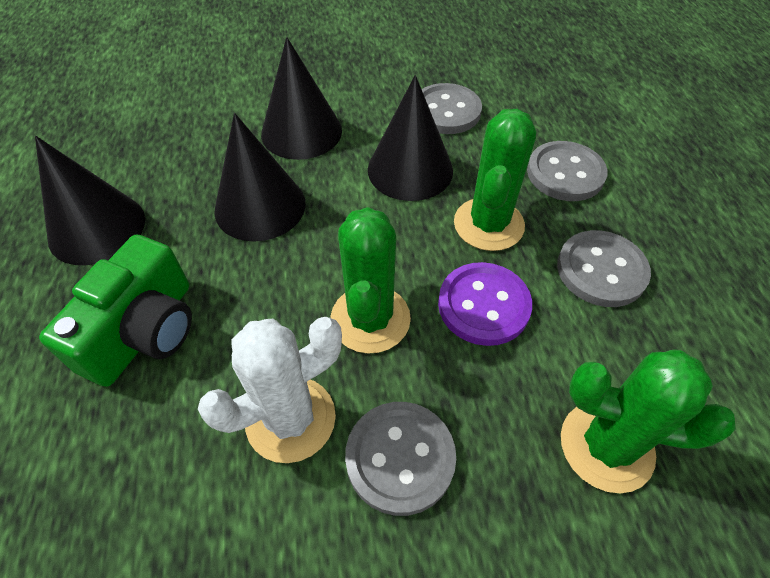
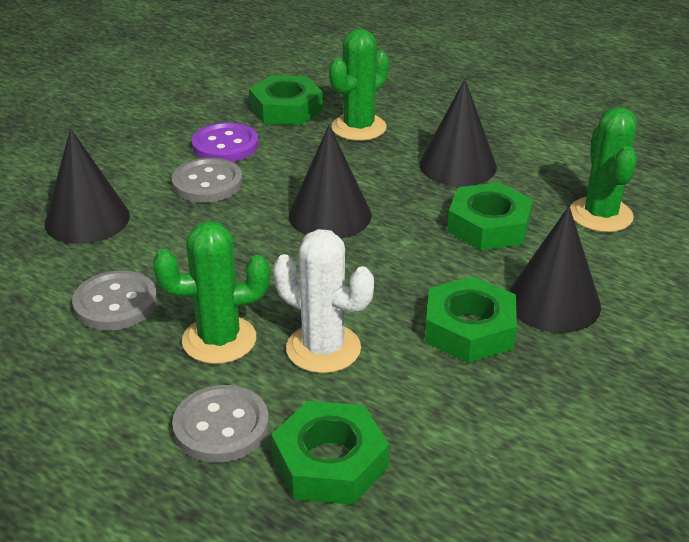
green camera: 1 -> 0
green nut: 0 -> 4
grey button: 4 -> 3

